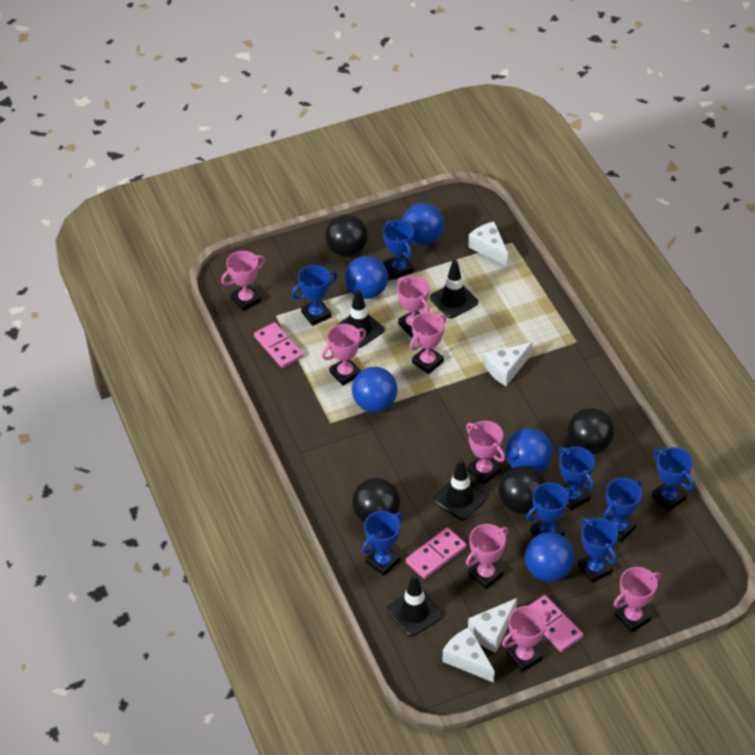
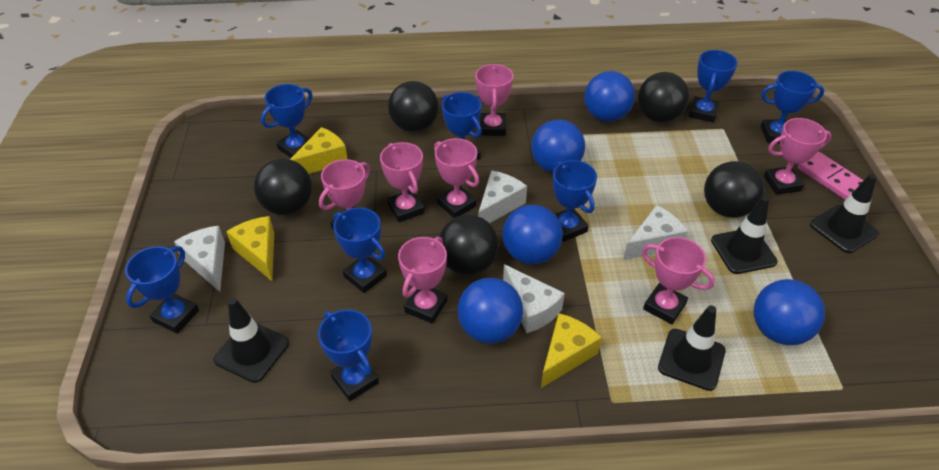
black ball: 4 -> 5
pink domino: 3 -> 1
pink trophy: 8 -> 7
yellow cheese: 0 -> 3

